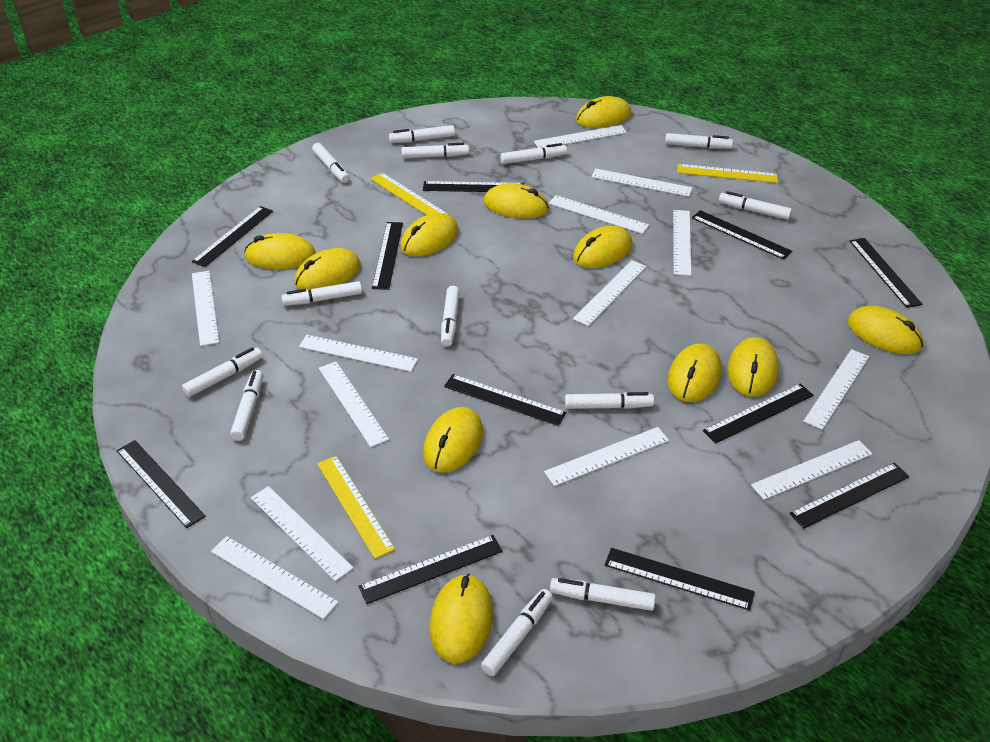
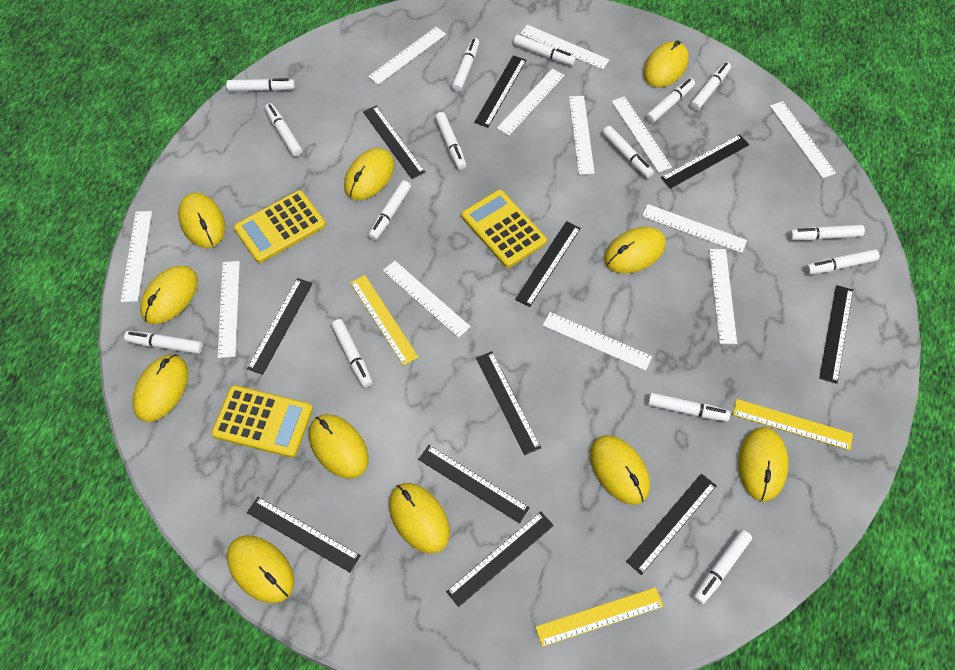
white marker: 13 -> 15
white ruler: 13 -> 12
yellow calculator: 0 -> 3

